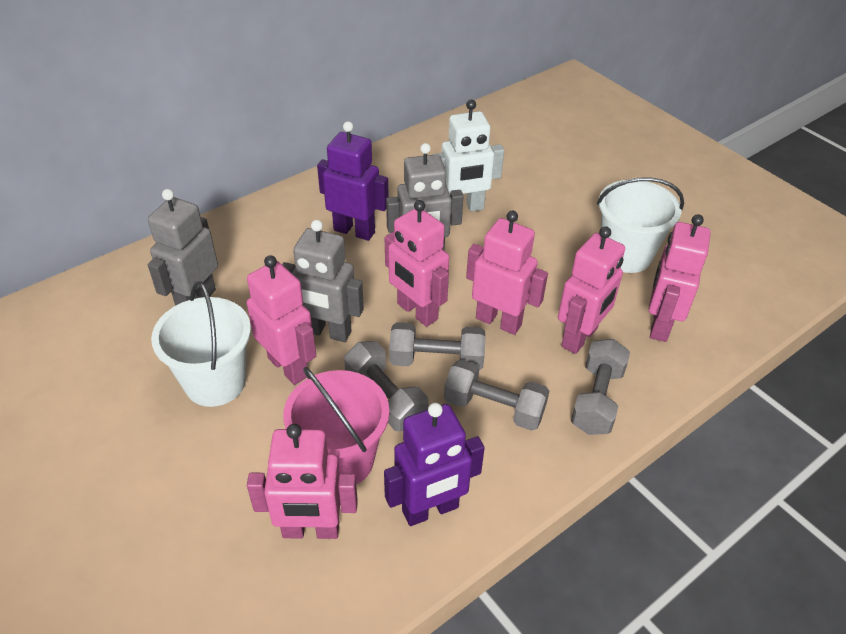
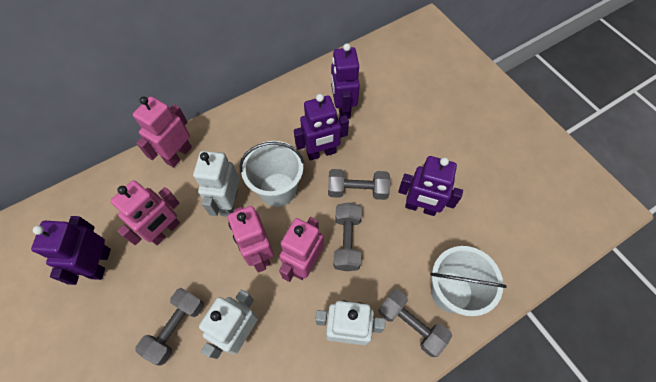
grey robot: 3 -> 0
pink bucket: 1 -> 0
pink robot: 6 -> 4
purple robot: 2 -> 4
white robot: 1 -> 3

